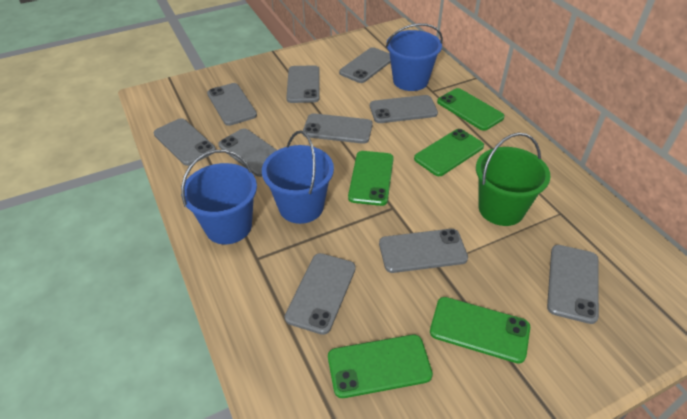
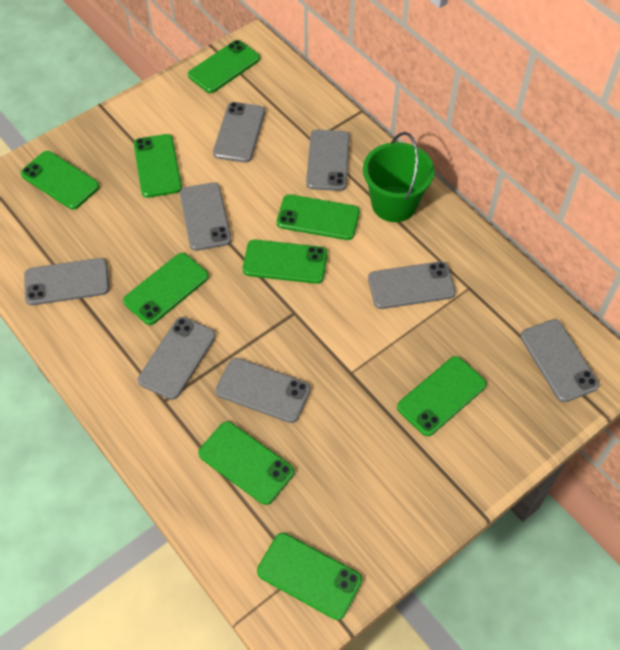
blue bucket: 3 -> 0
green phone: 5 -> 9
grey phone: 10 -> 8

